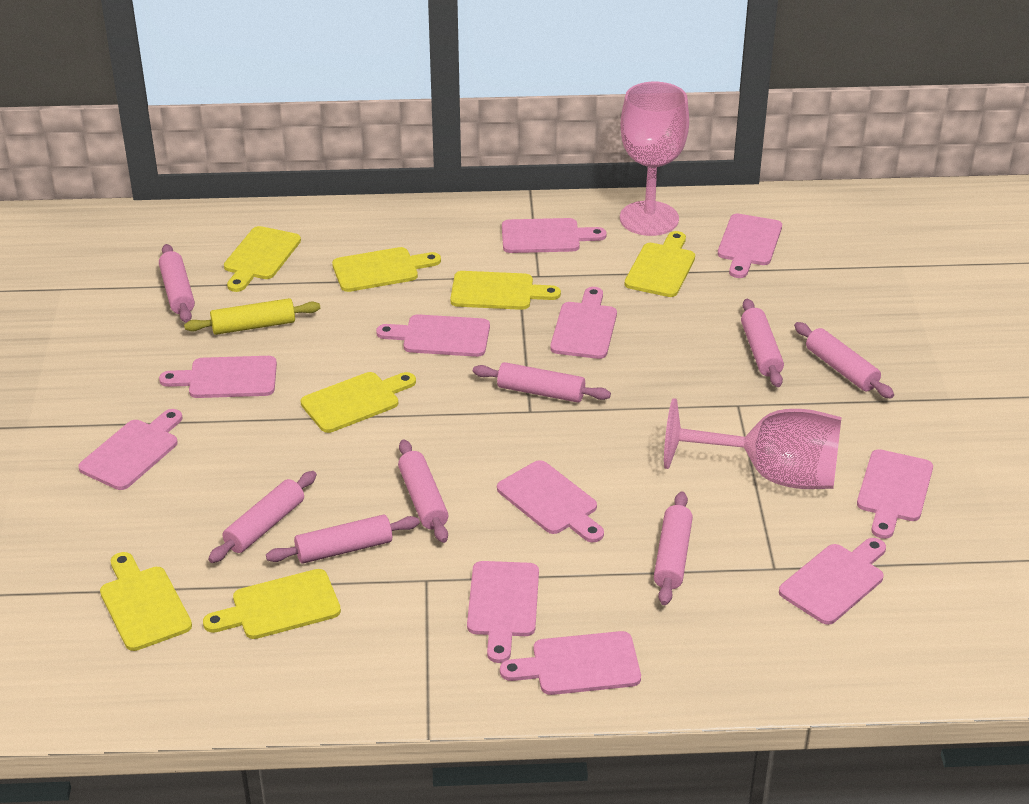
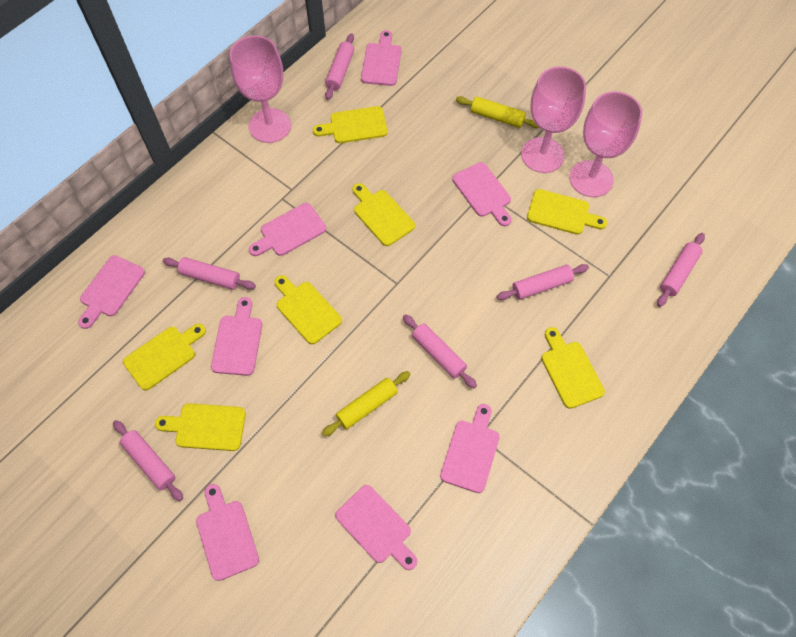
pink cutting board: 11 -> 8
pink goblet: 2 -> 3
pink rolling pin: 8 -> 6
yellow rolling pin: 1 -> 2

